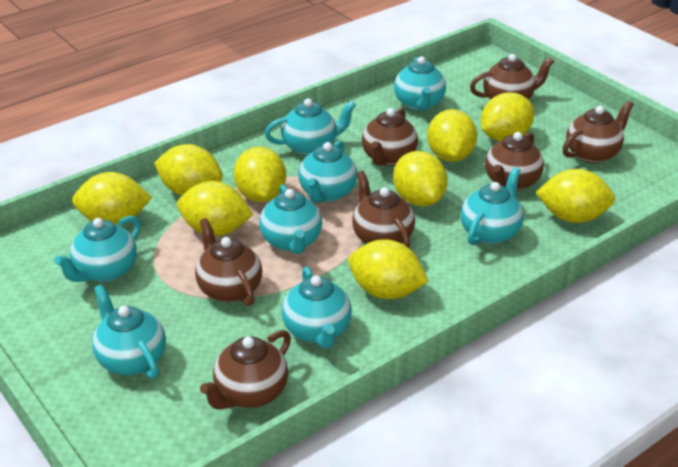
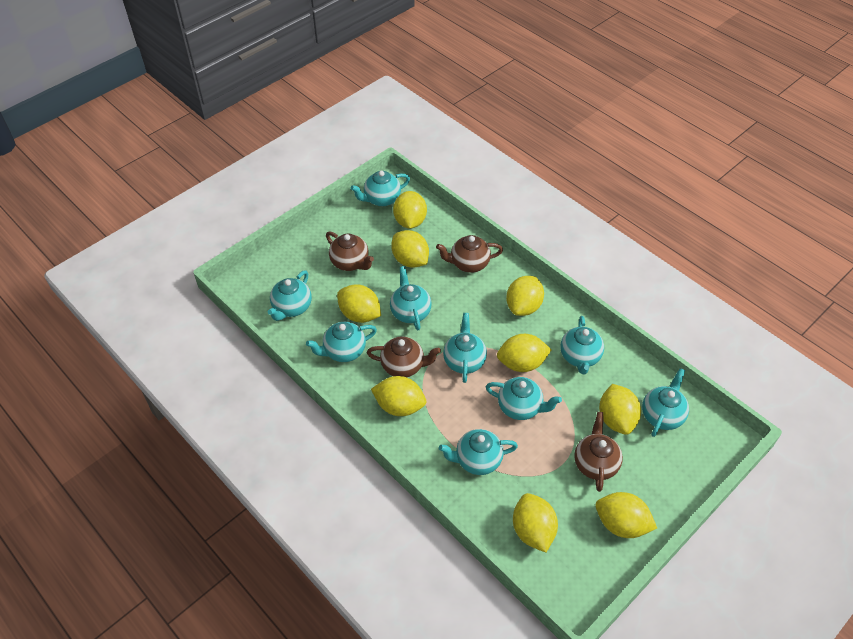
brown teapot: 7 -> 4
turquoise teapot: 8 -> 9

